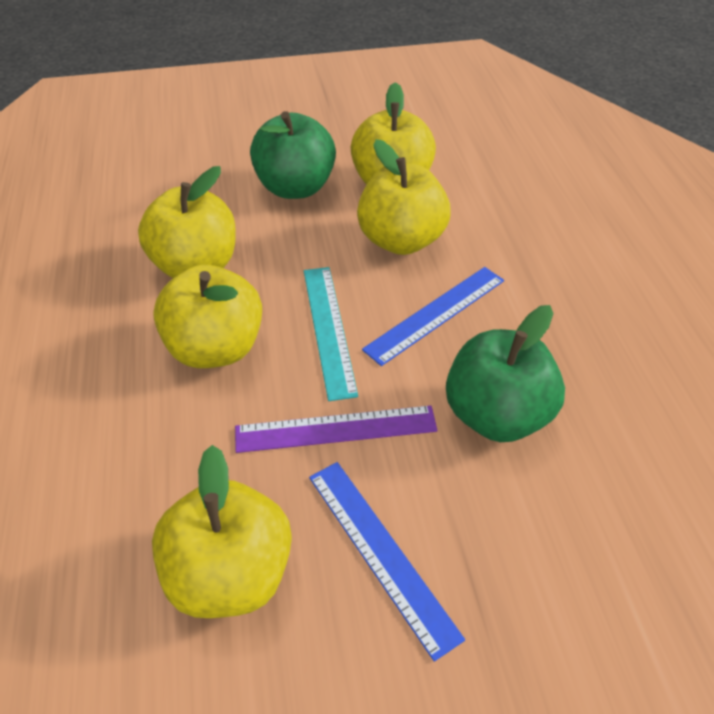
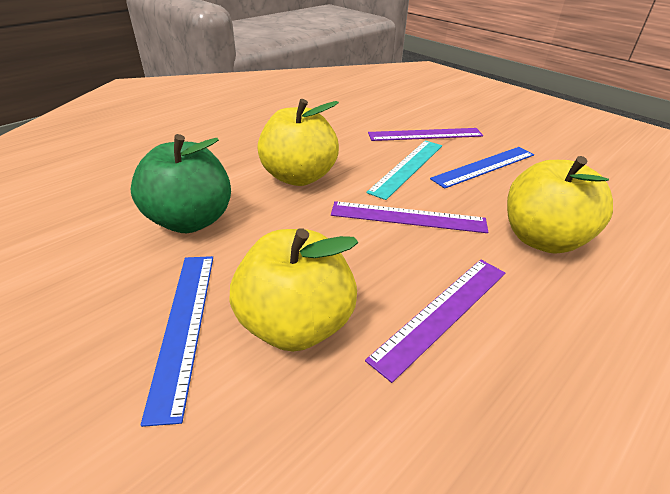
green apple: 2 -> 1
purple ruler: 1 -> 3
yellow apple: 5 -> 3

